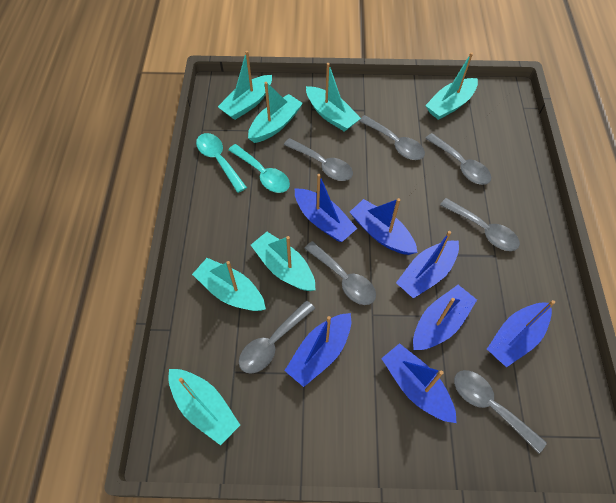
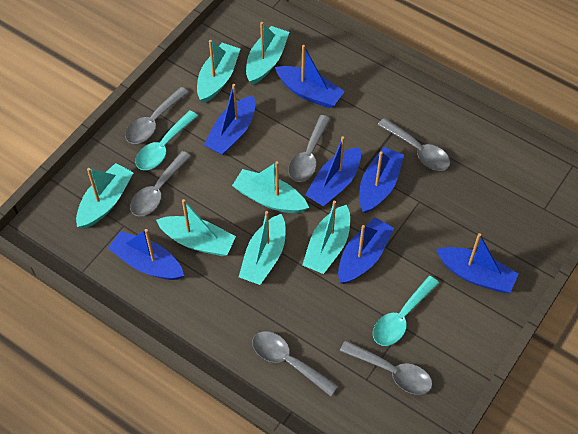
grey spoon: 7 -> 6

